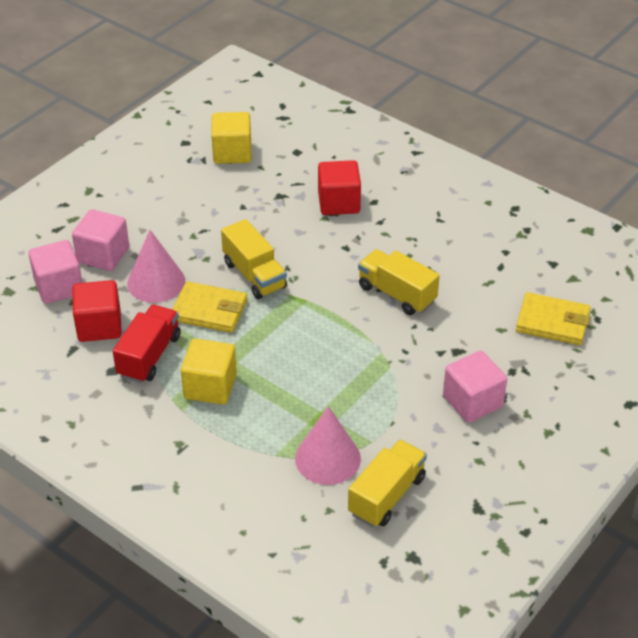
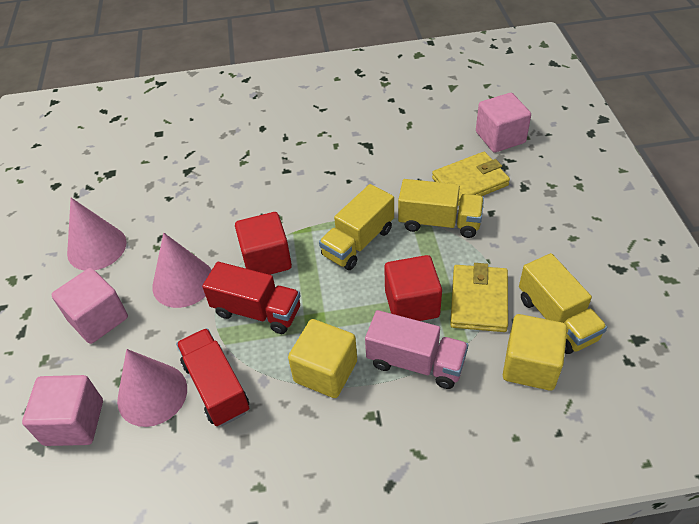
pink cone: 2 -> 3
pink truck: 0 -> 1
red truck: 1 -> 2

